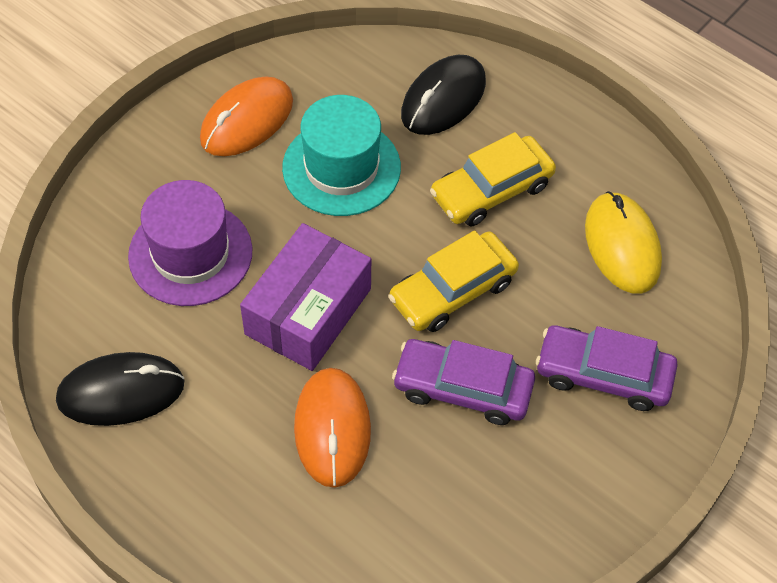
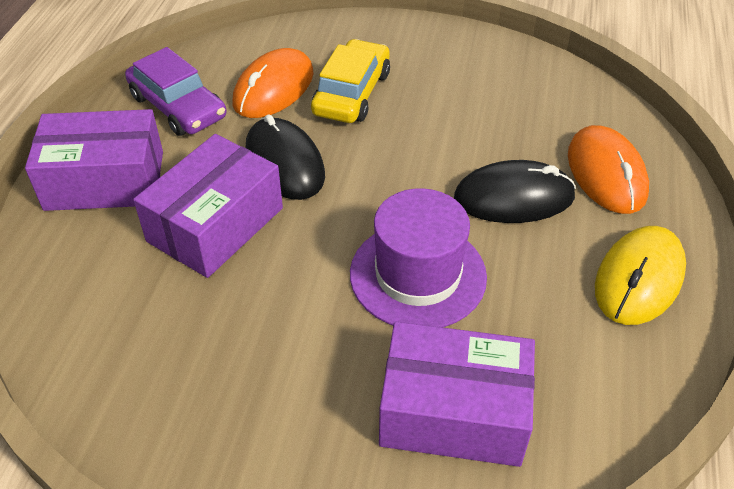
purple box: 1 -> 3
purple car: 2 -> 1
turquoise hat: 1 -> 0
yellow car: 2 -> 1

